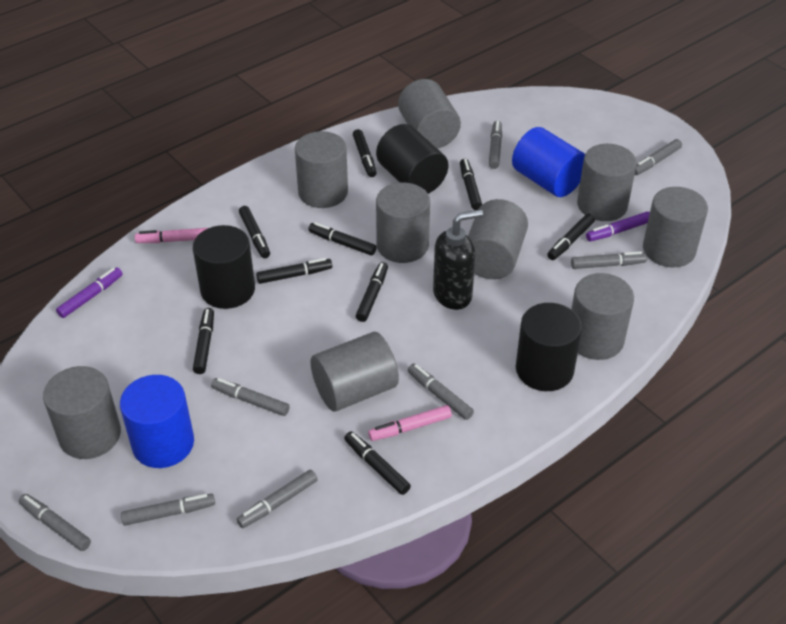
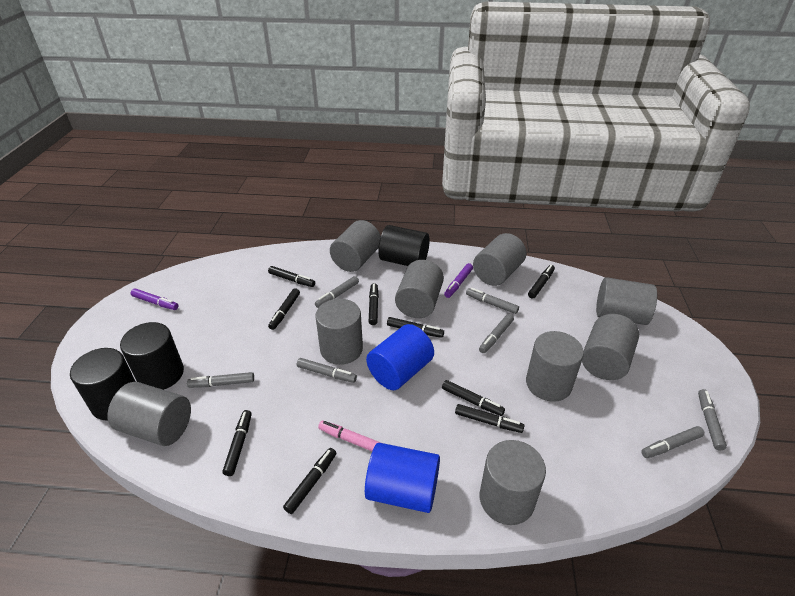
black soap dispenser: 1 -> 0
grey marker: 8 -> 7
pink marker: 2 -> 1

